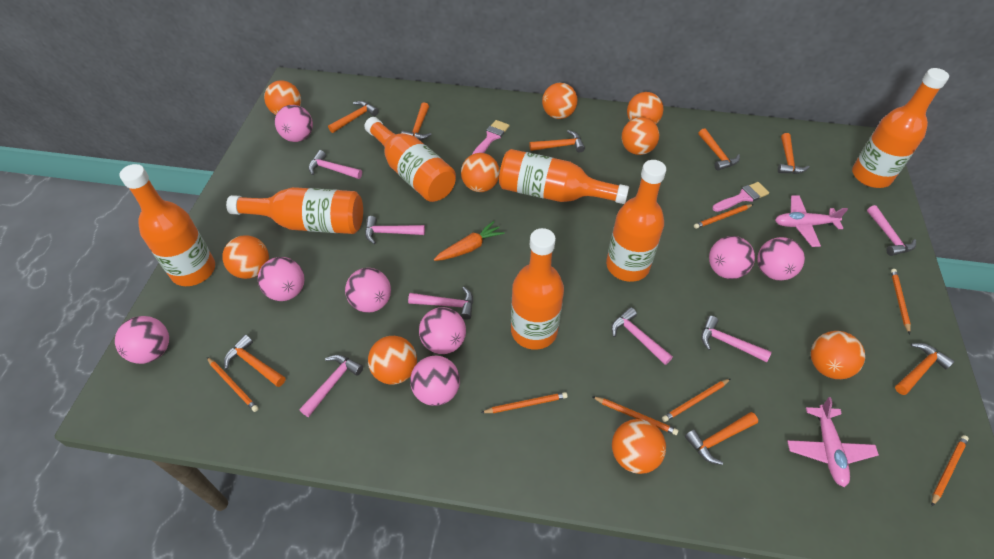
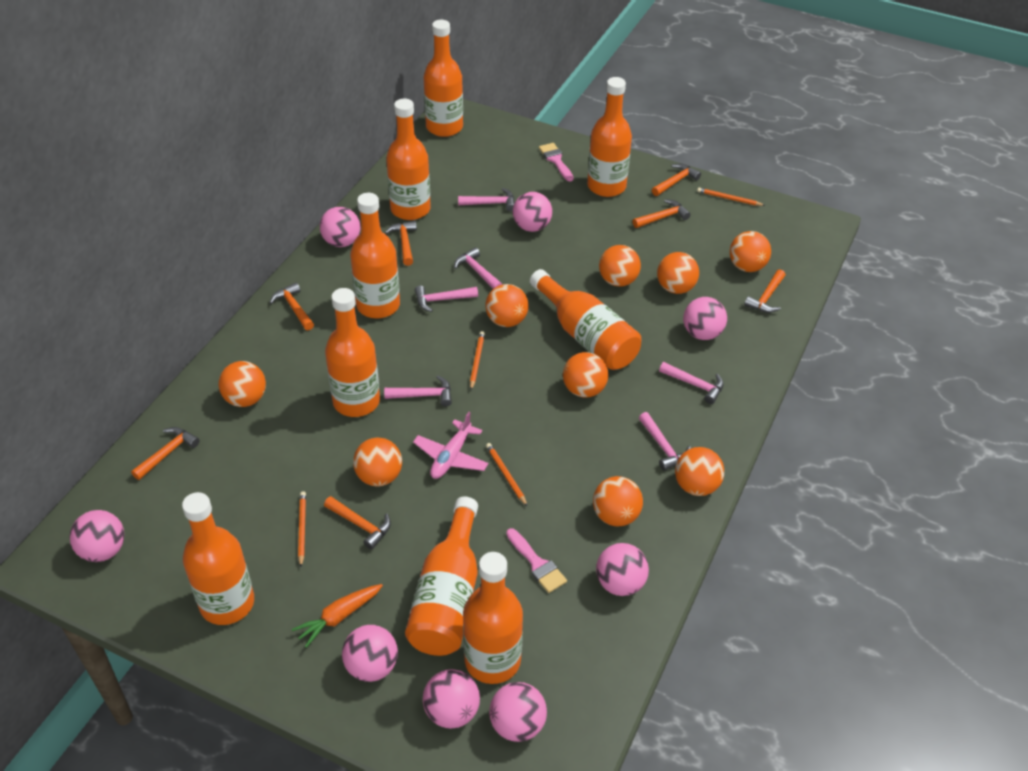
orange bottle: 7 -> 9
orange hammer: 8 -> 7
orange pencil: 7 -> 4
pink hammer: 7 -> 6
pink plane: 2 -> 1

